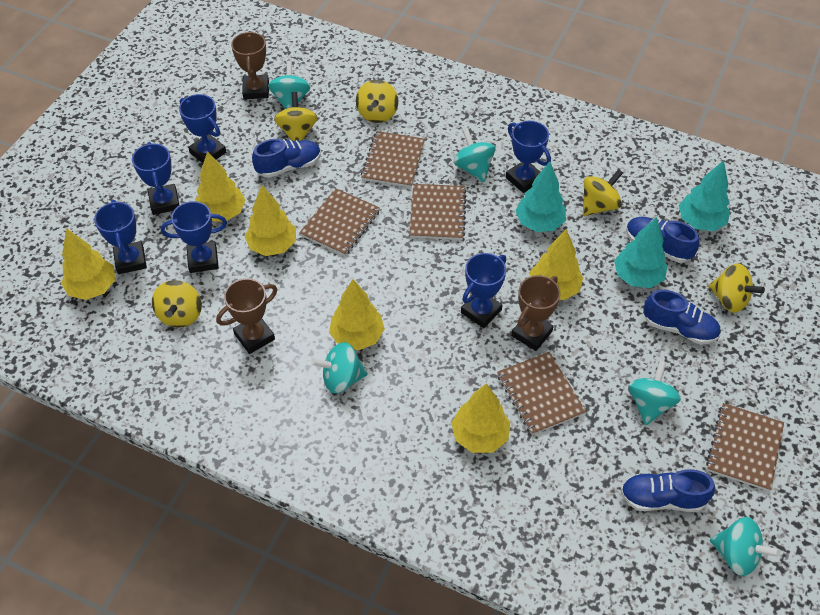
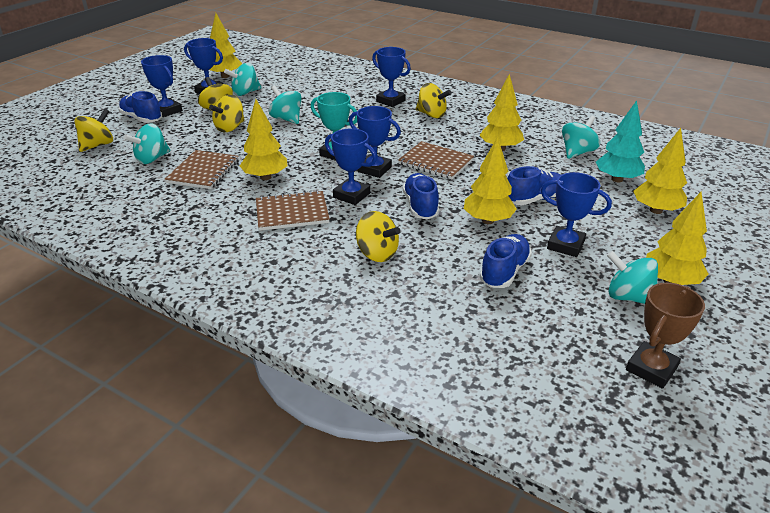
brown notebook: 5 -> 3
brown trophy: 3 -> 1
turquoise tree: 3 -> 1
turquoise trophy: 0 -> 1

